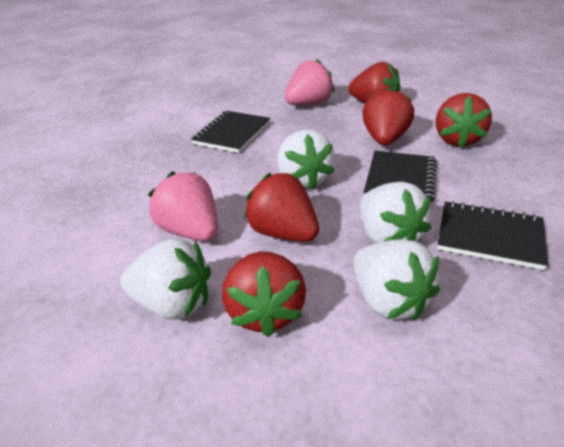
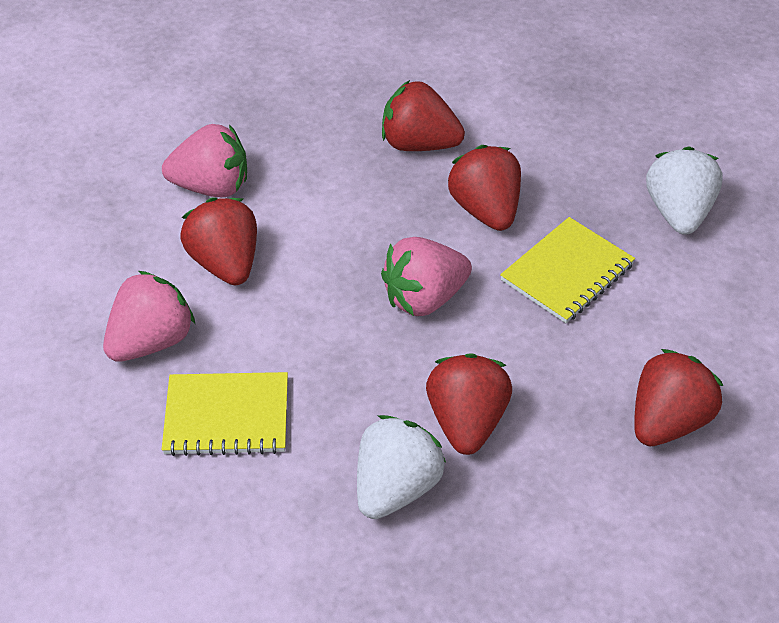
black notebook: 3 -> 0
pink strawberry: 2 -> 3
white strawberry: 4 -> 2
yellow notebook: 0 -> 2

